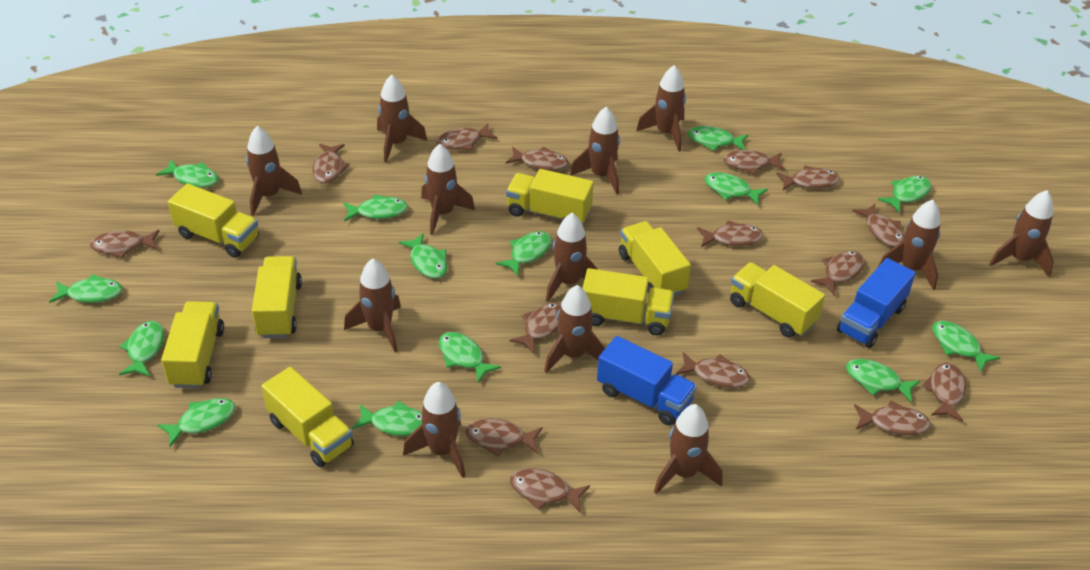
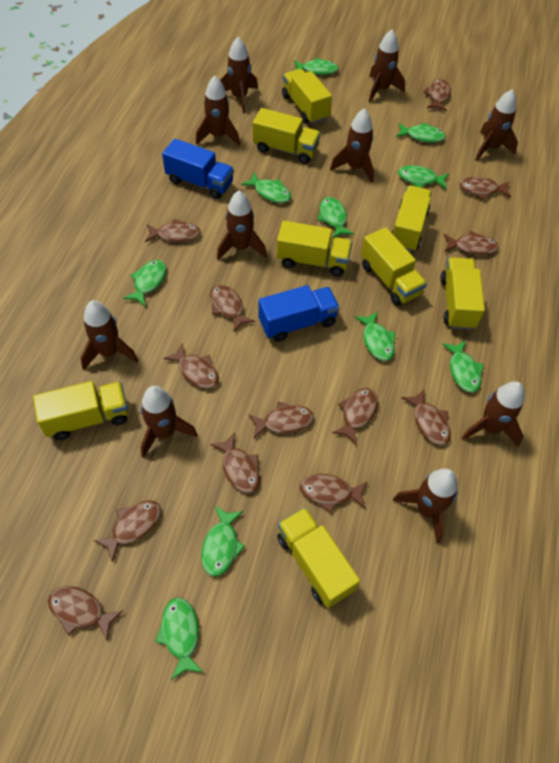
brown fish: 15 -> 13
brown rocket: 12 -> 10
green fish: 14 -> 10

